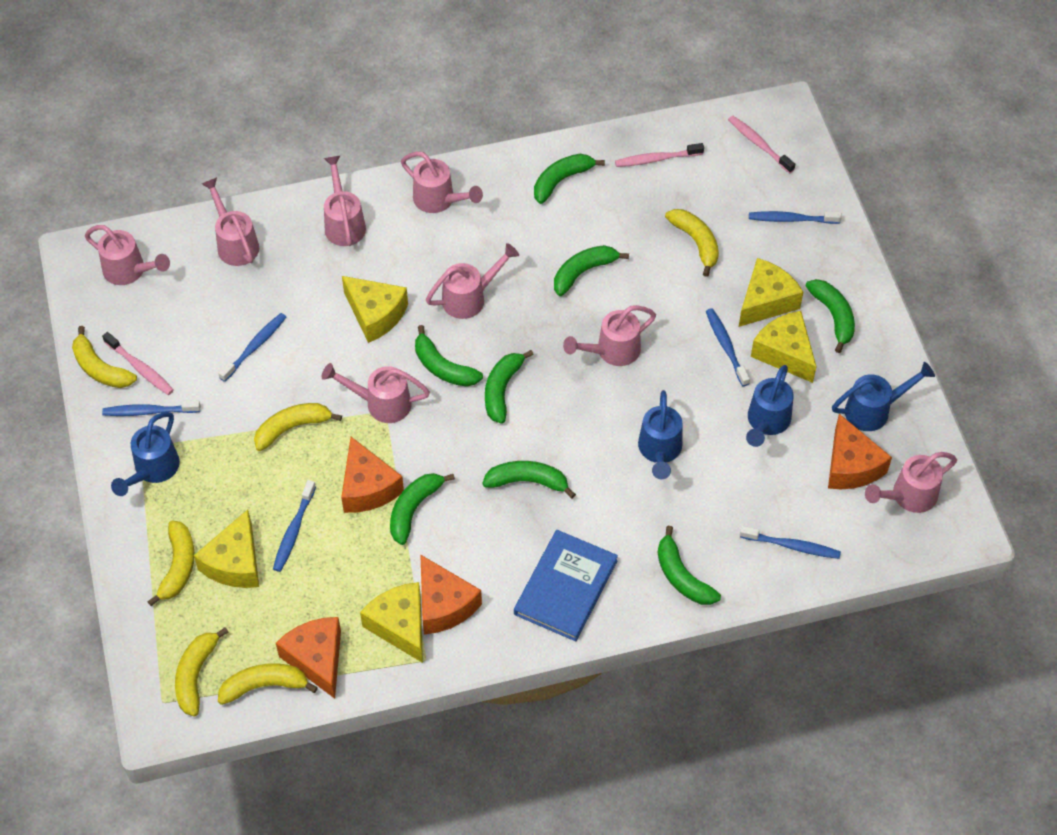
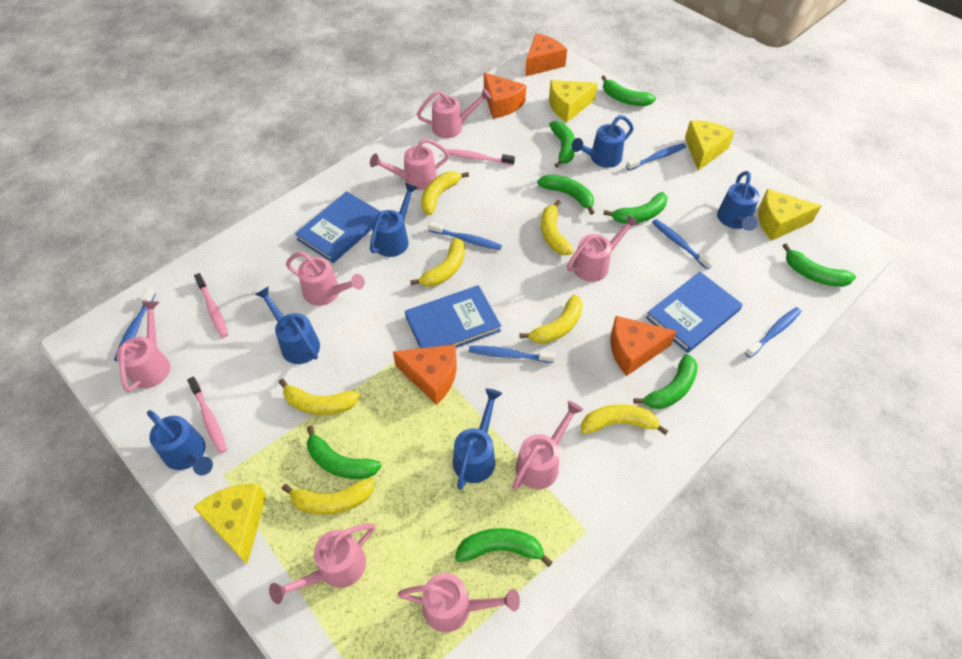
blue book: 1 -> 3
blue watering can: 4 -> 6
yellow banana: 6 -> 7
yellow cheese: 5 -> 4

